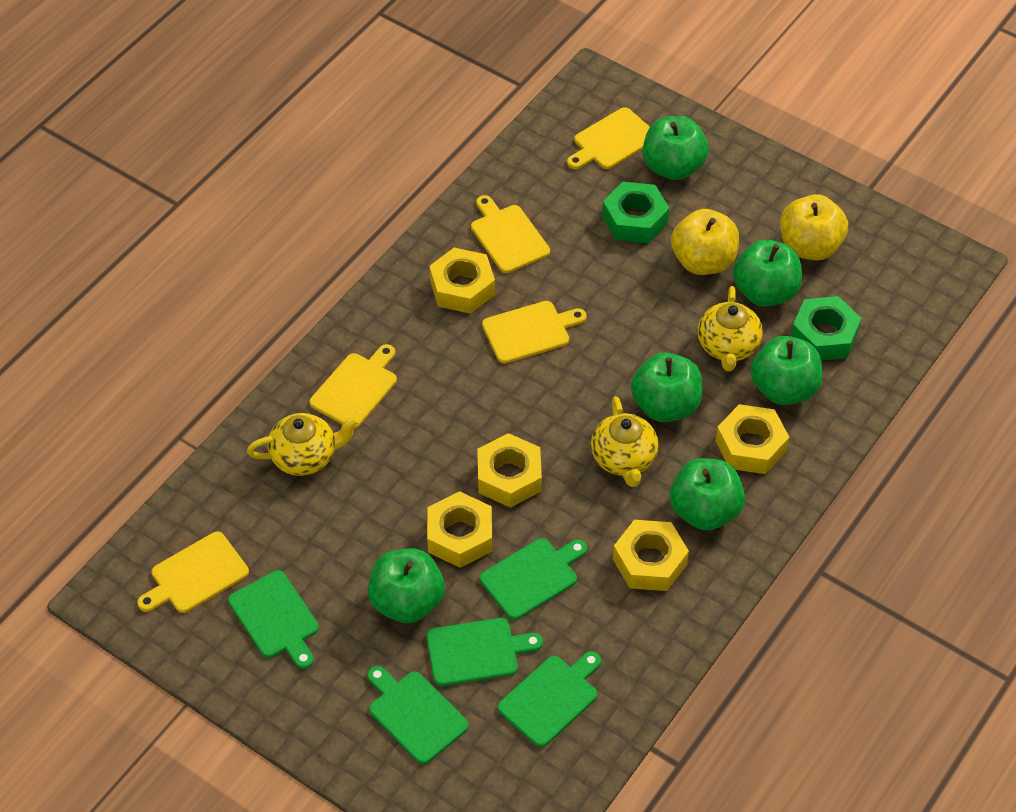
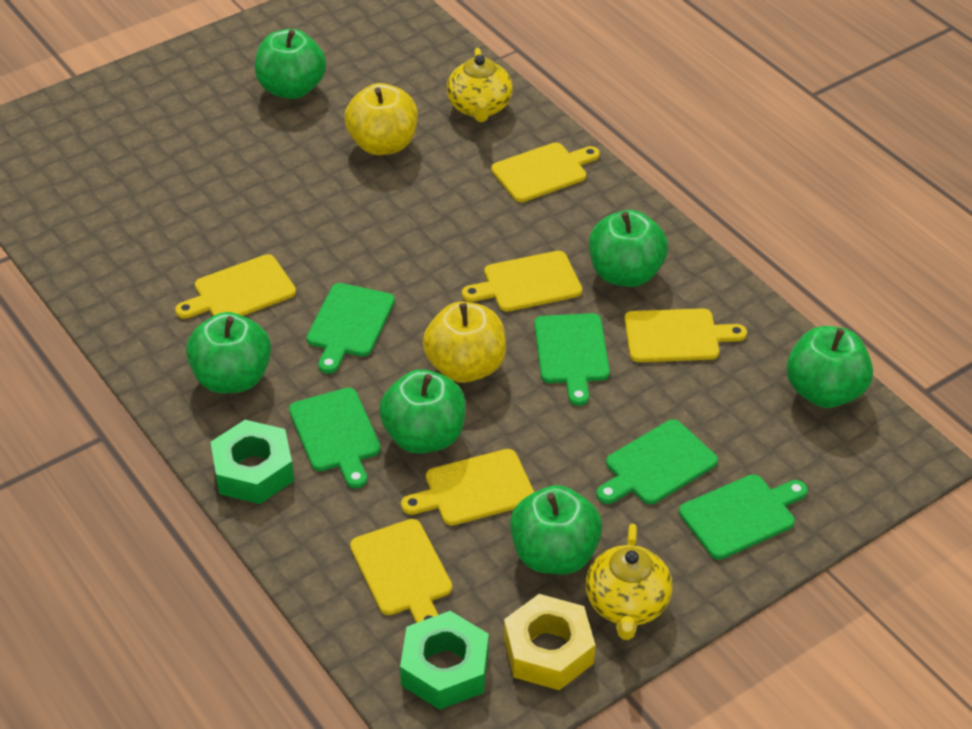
yellow cutting board: 5 -> 6
yellow nut: 5 -> 1
yellow teapot: 3 -> 2

